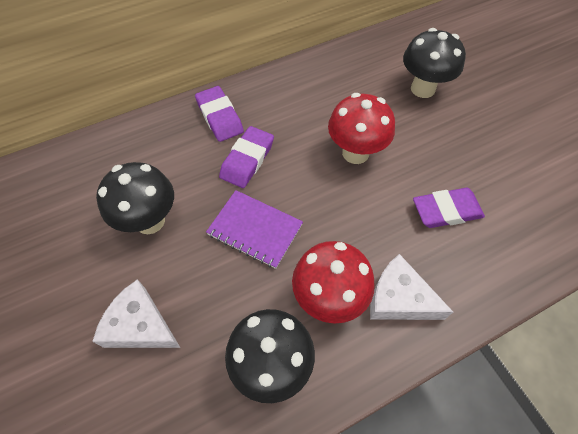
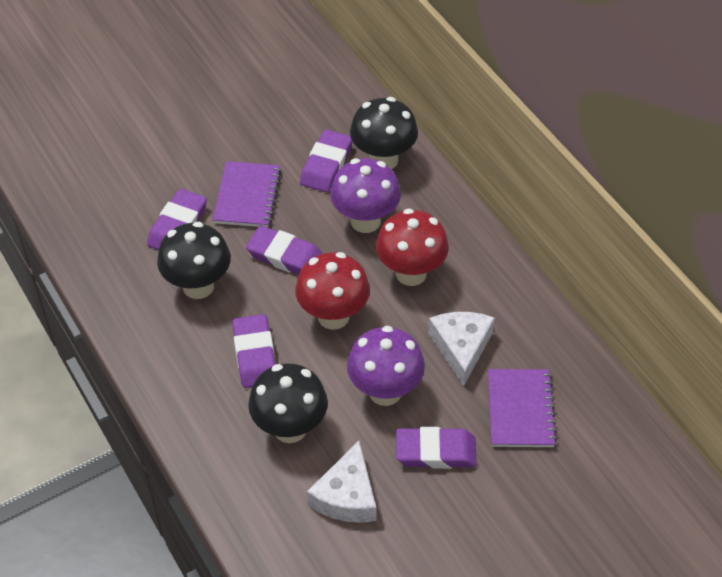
purple eraser: 3 -> 5
purple mushroom: 0 -> 2
purple notebook: 1 -> 2

